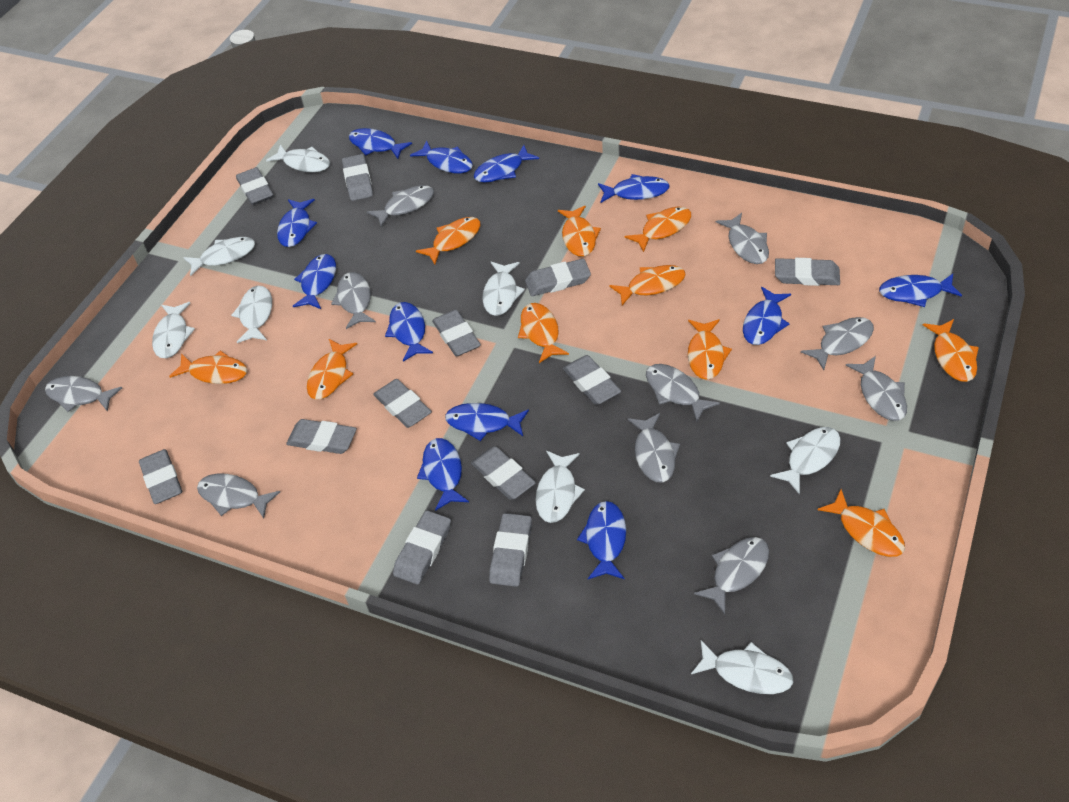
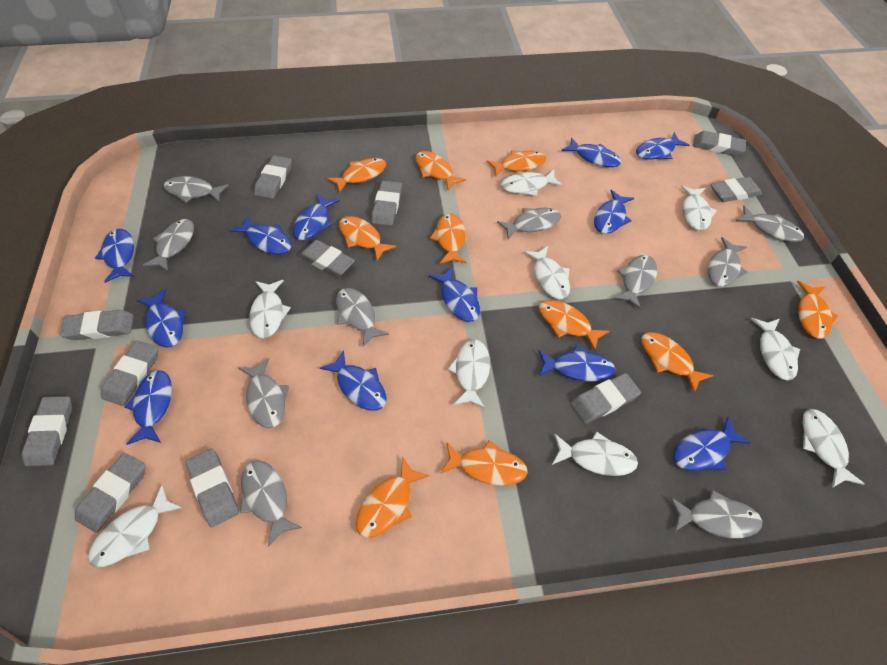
grey eraser: 12 -> 11
white fish: 8 -> 9

